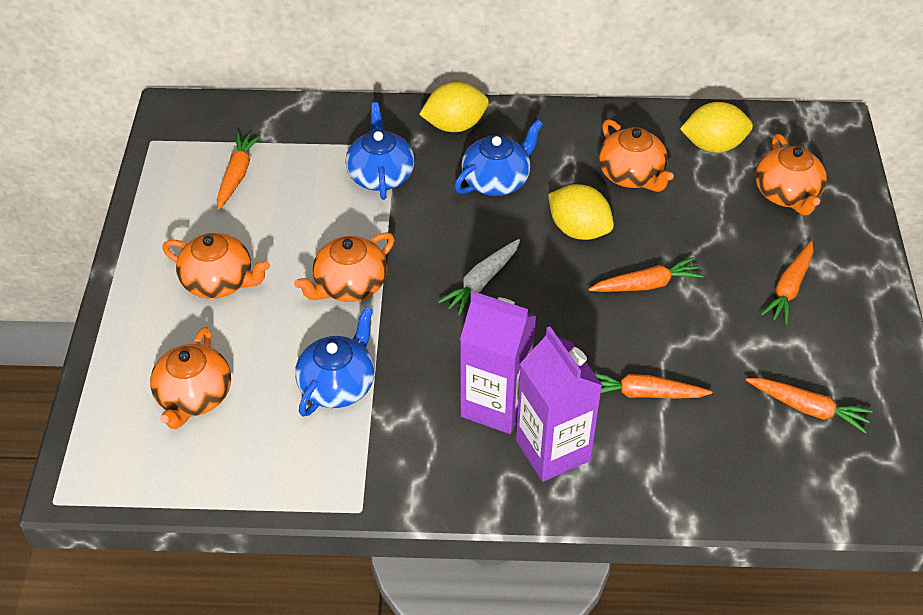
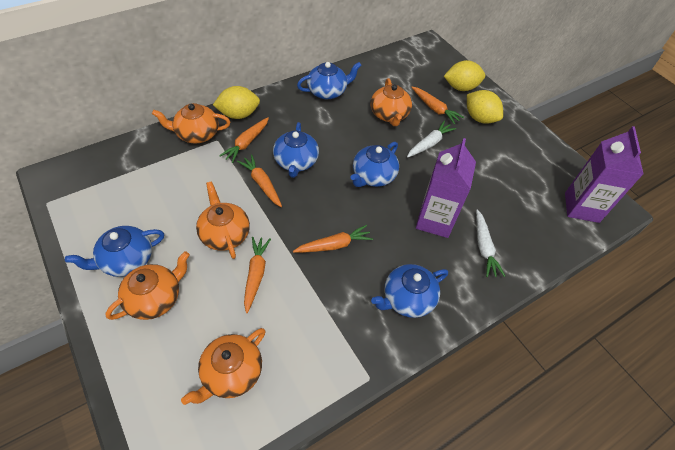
blue teapot: 3 -> 5
white carrot: 1 -> 2

